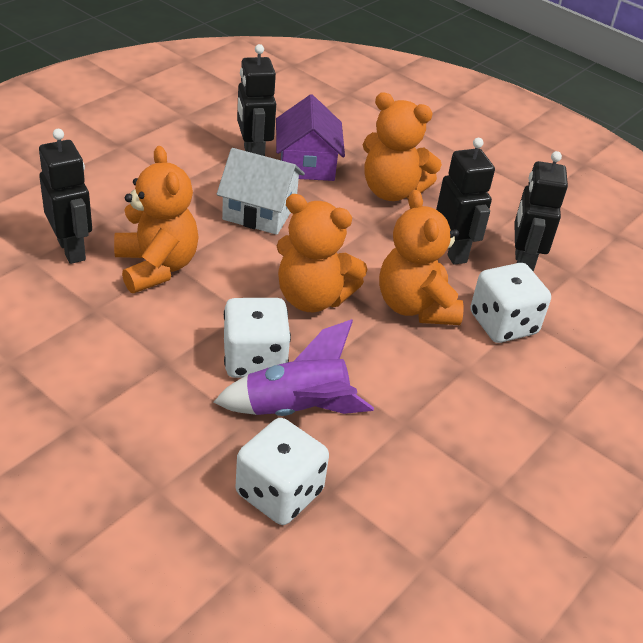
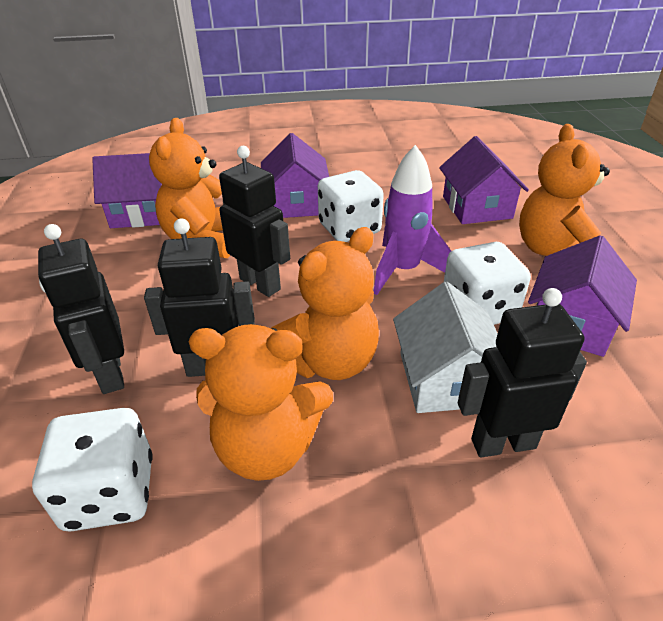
purple house: 1 -> 4

